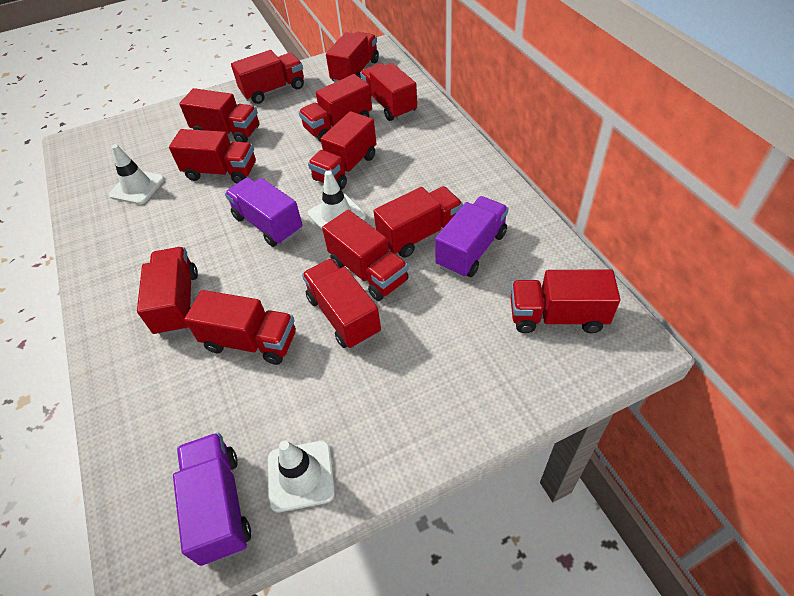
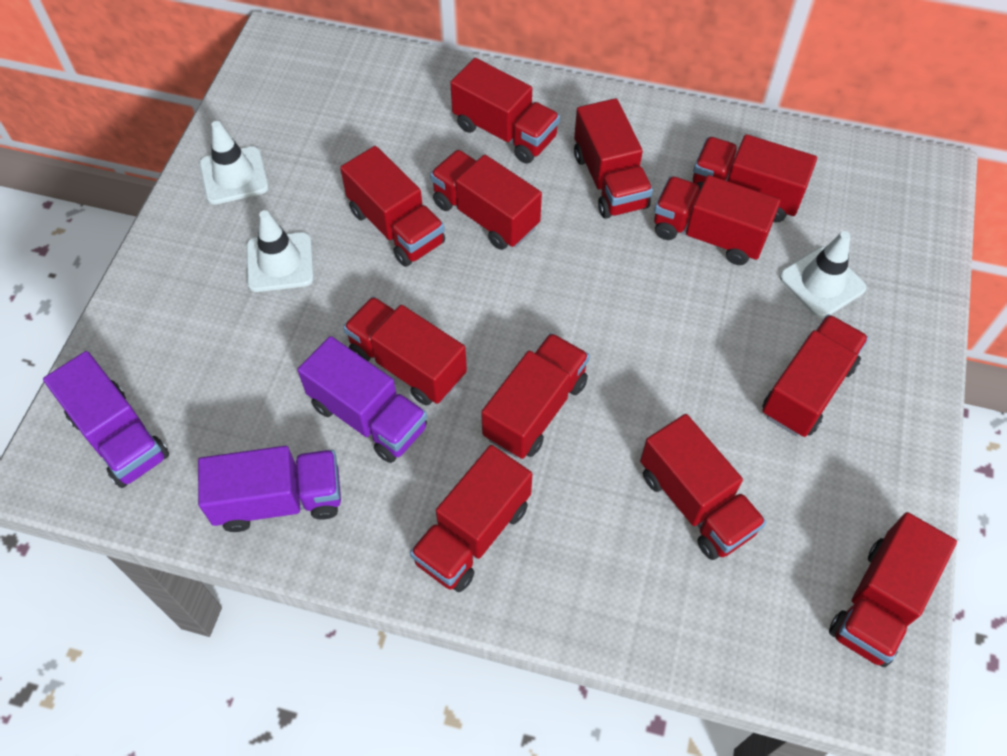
red truck: 13 -> 12

